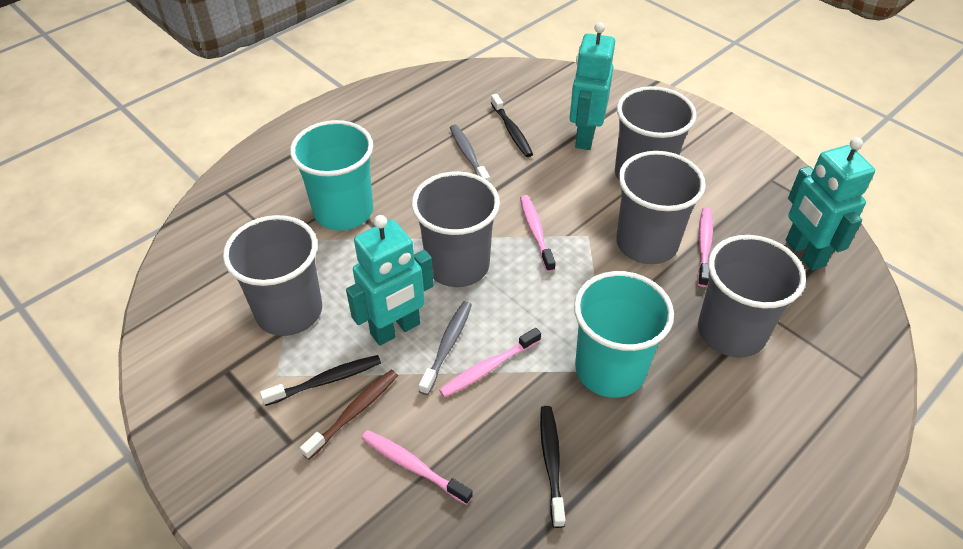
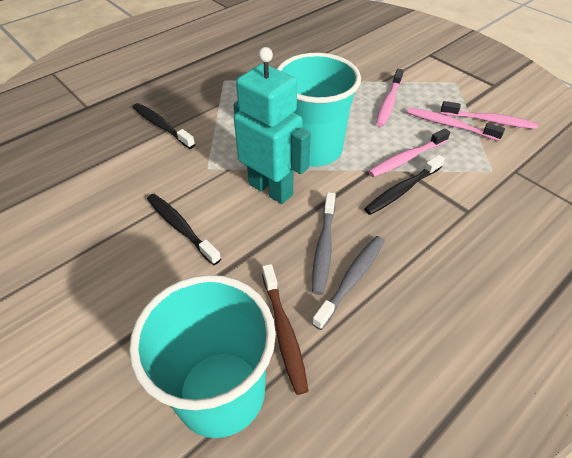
grey cup: 5 -> 0
turquoise robot: 3 -> 1

